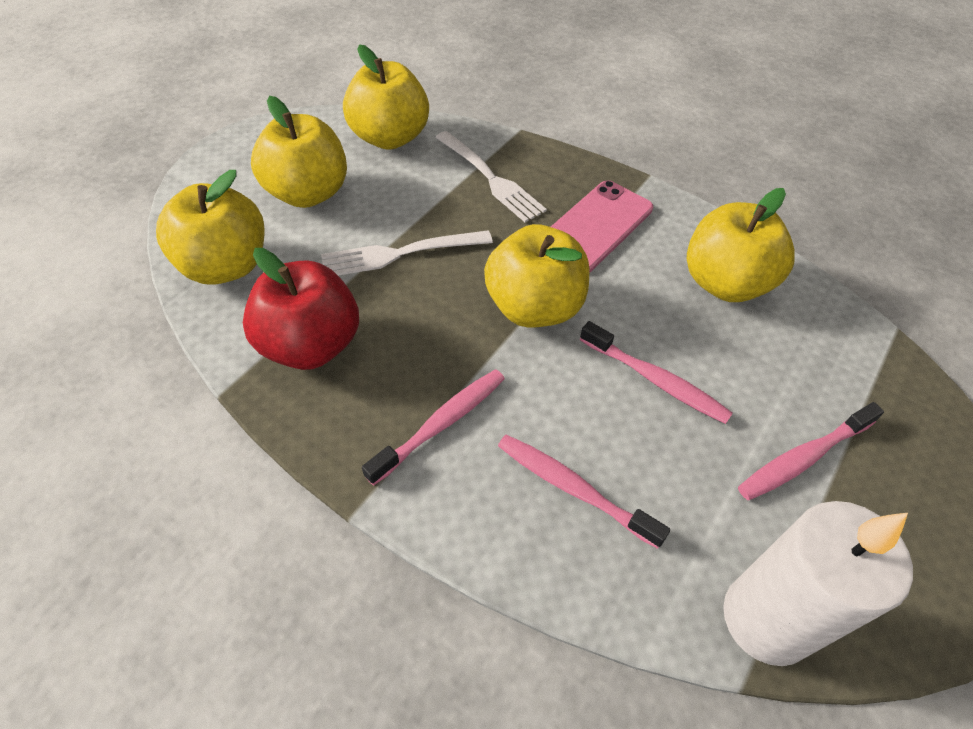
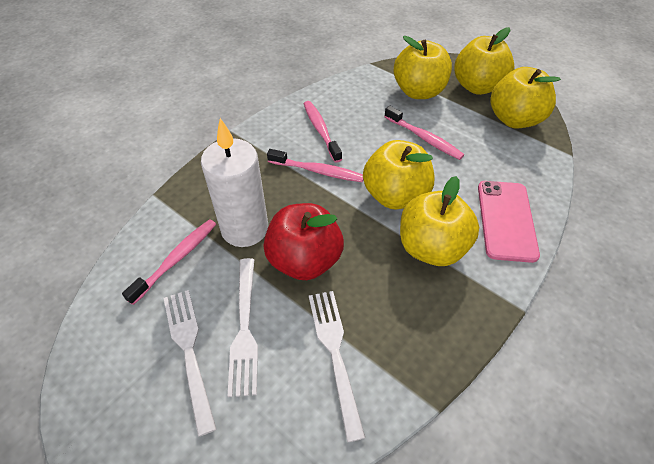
white fork: 2 -> 3

